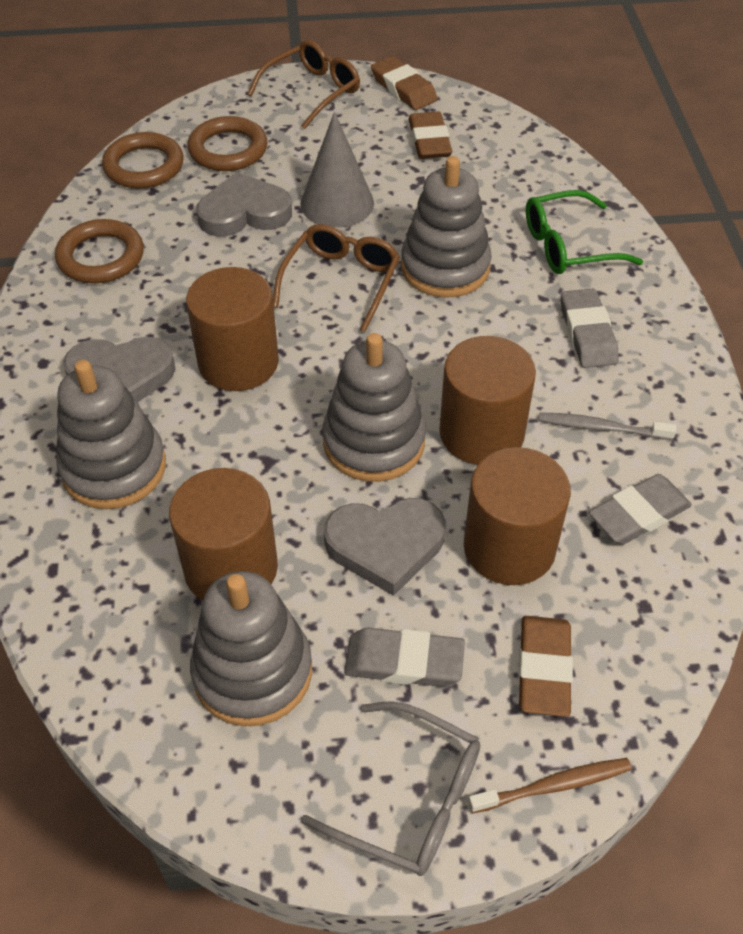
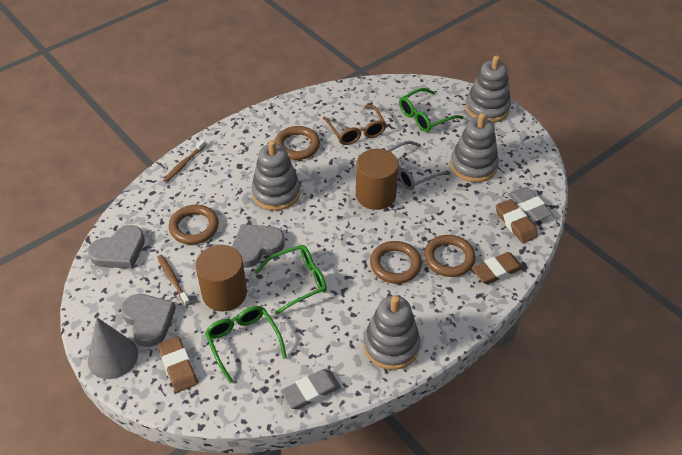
brown cylinder: 4 -> 2
brown glasses: 2 -> 1
brown ring: 3 -> 4
brown toothbrush: 1 -> 2
green glasses: 1 -> 3
grey eraser: 3 -> 2
grey toothbrush: 1 -> 0

